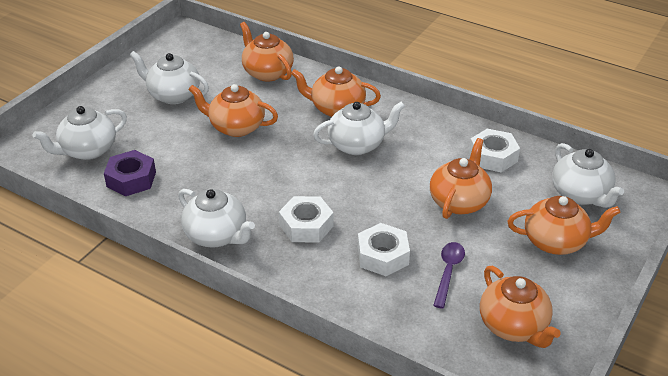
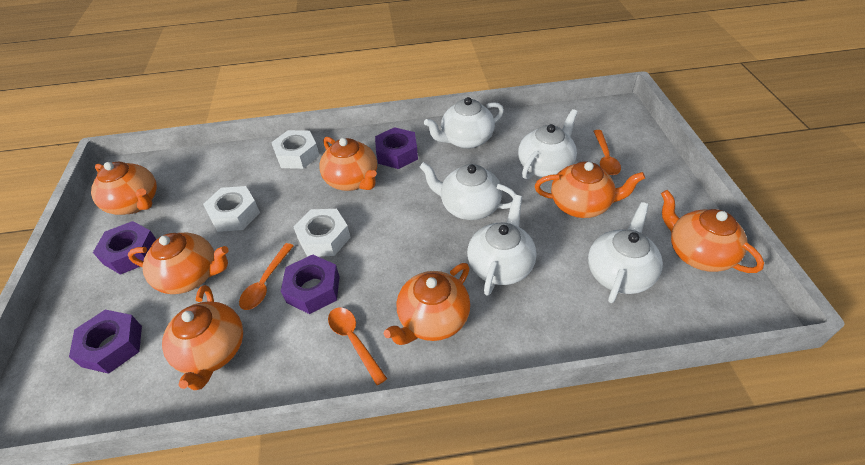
orange spoon: 0 -> 3
orange teapot: 6 -> 7
purple nut: 1 -> 4
purple spoon: 1 -> 0

